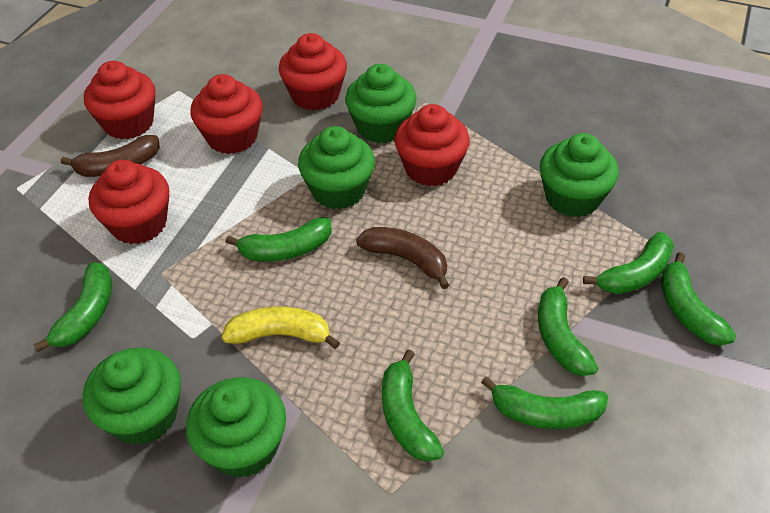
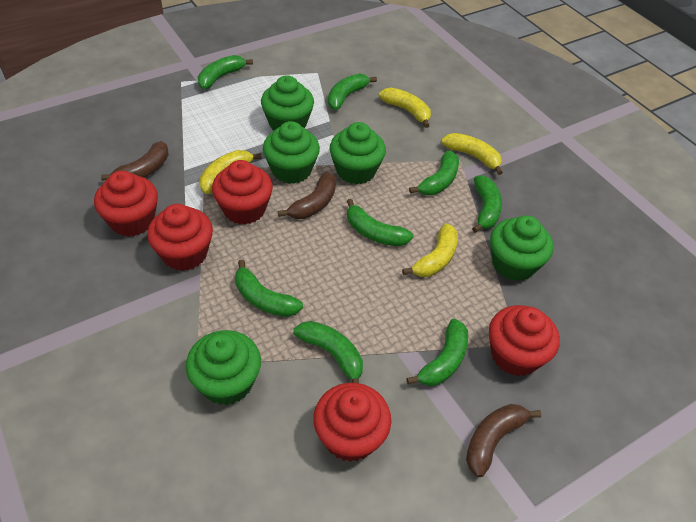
brown banana: 2 -> 3
green banana: 7 -> 8
yellow banana: 1 -> 4

